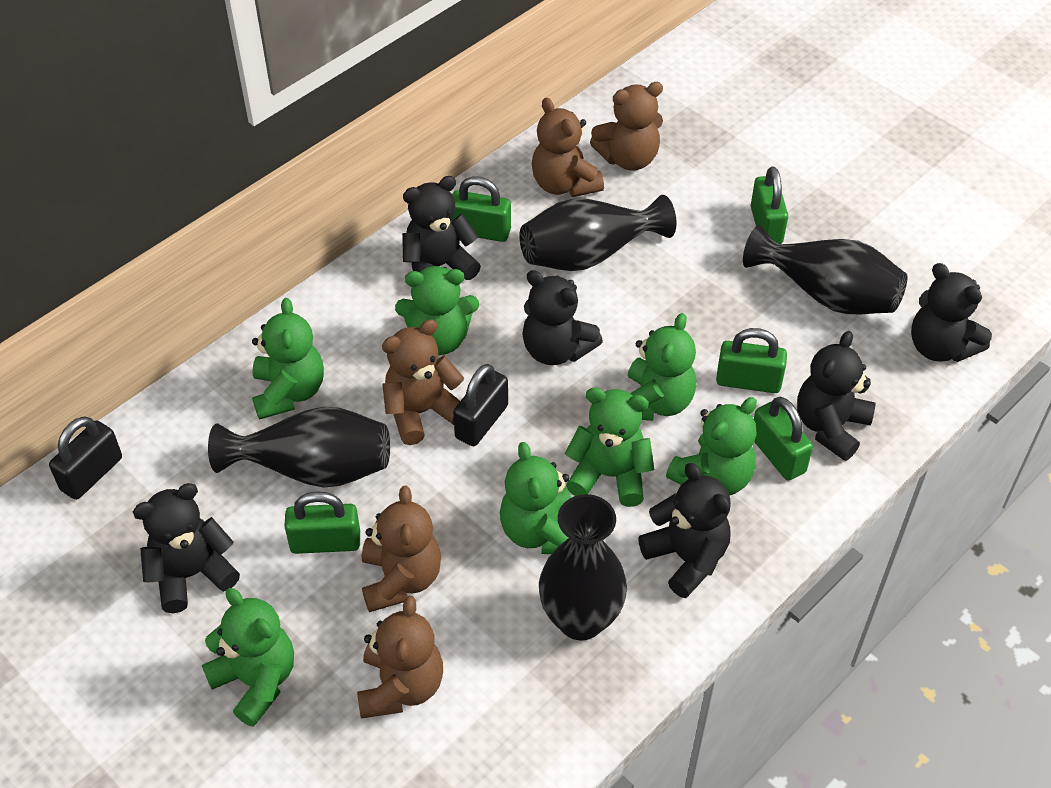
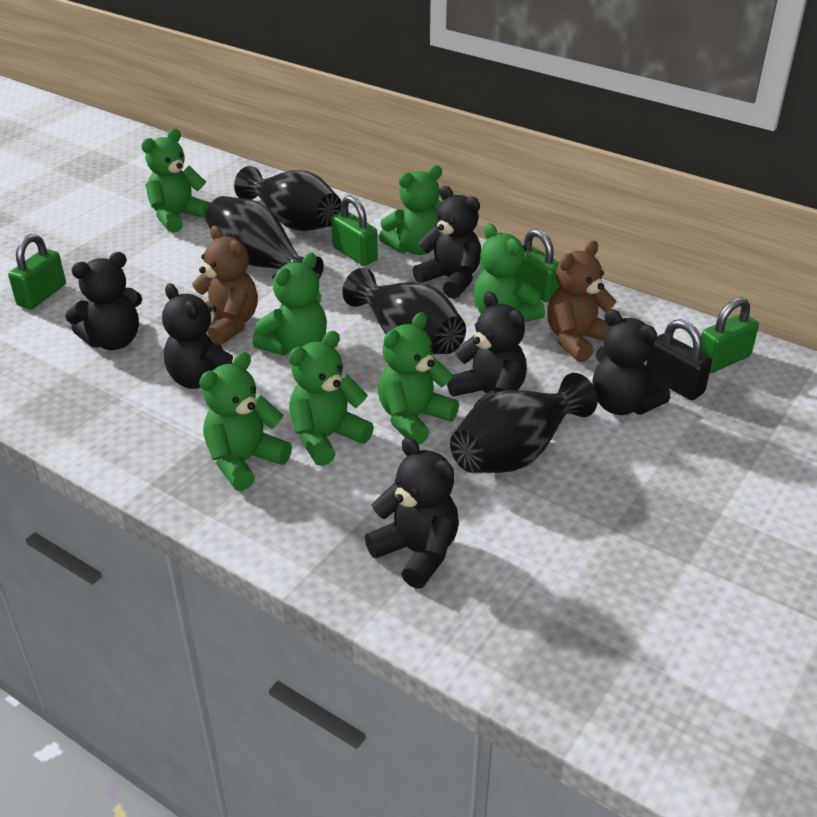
black padlock: 2 -> 1
brown teddy bear: 5 -> 2
green padlock: 5 -> 4

